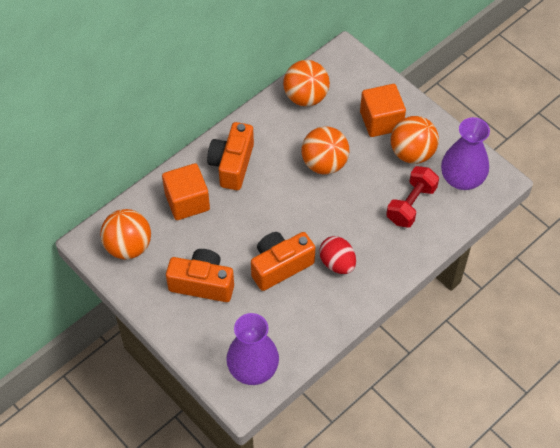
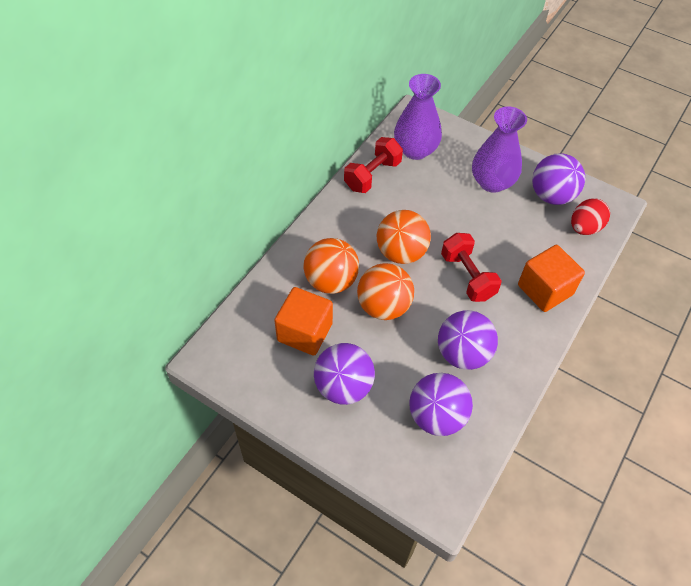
orange ball: 4 -> 3
orange camera: 3 -> 0
purple ball: 0 -> 4
red dumbbell: 1 -> 2

